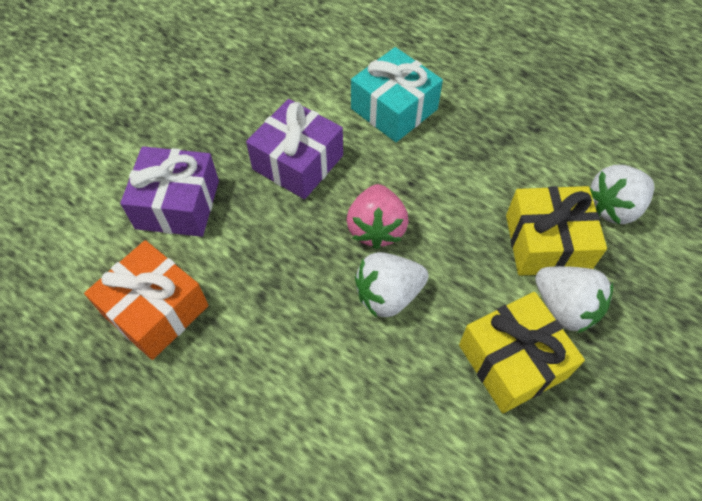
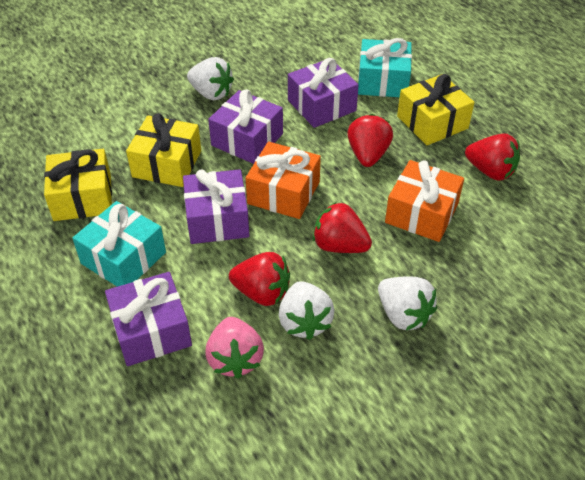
orange gift: 1 -> 2
purple gift: 2 -> 4
red strawberry: 0 -> 4
turquoise gift: 1 -> 2
yellow gift: 2 -> 3

